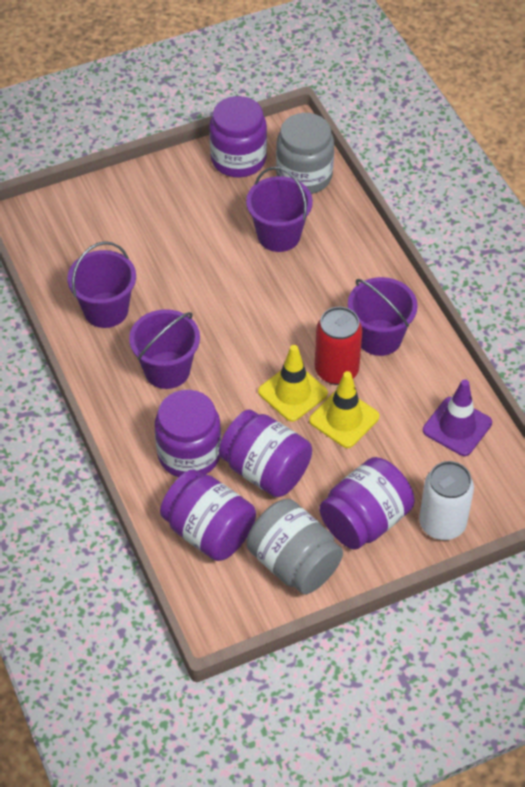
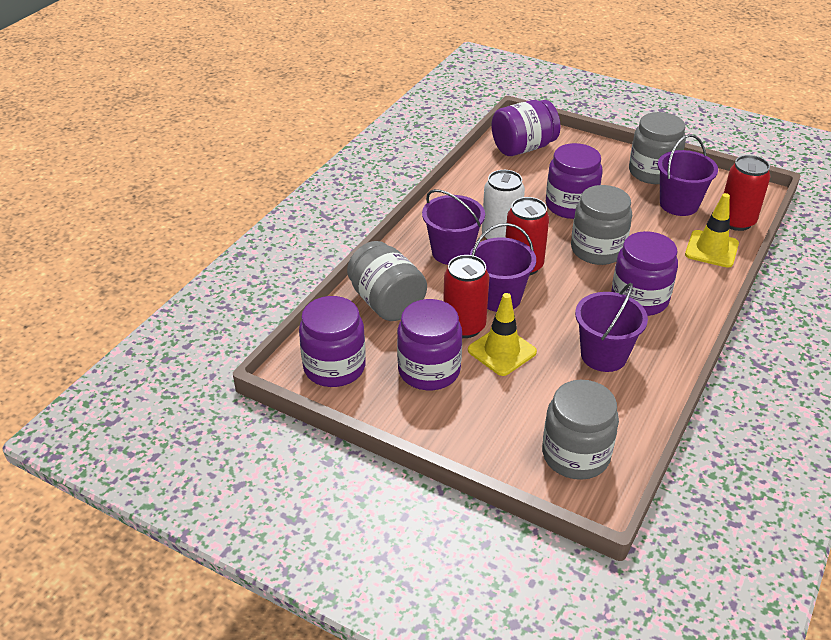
grey jar: 2 -> 4
purple traffic cone: 1 -> 0
red can: 1 -> 3

